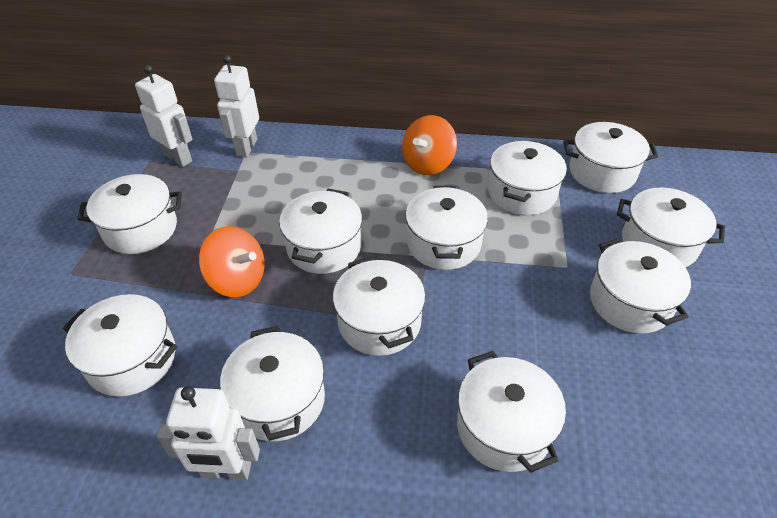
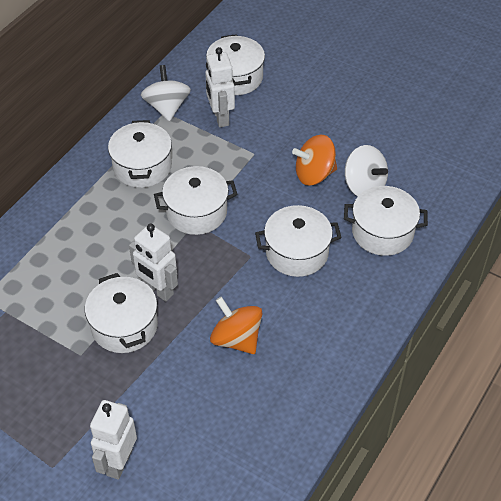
white pot: 11 -> 6
white spinning top: 0 -> 2

